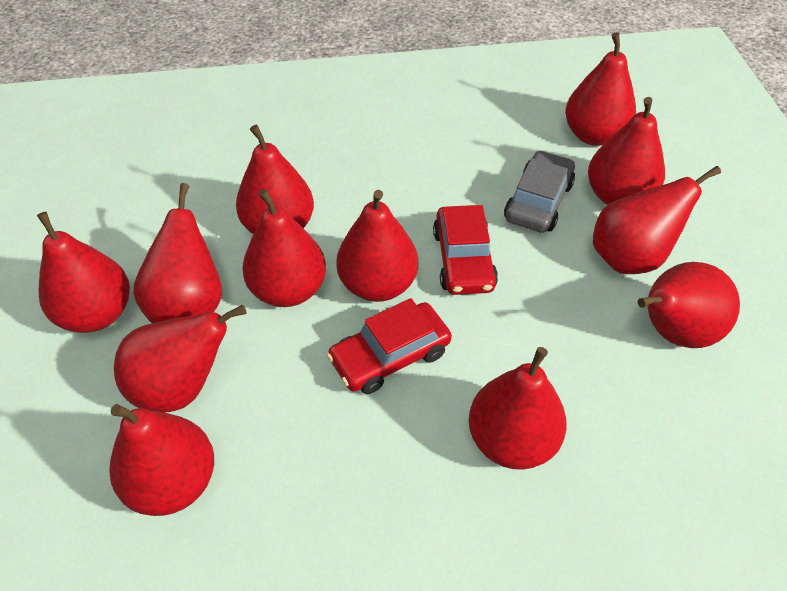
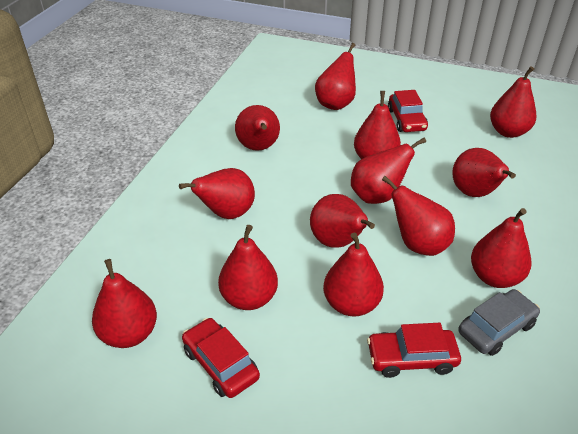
red car: 2 -> 3
red pear: 12 -> 13

